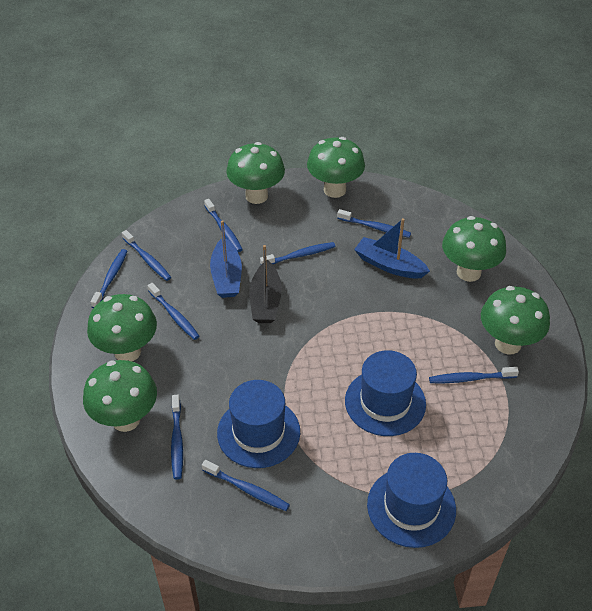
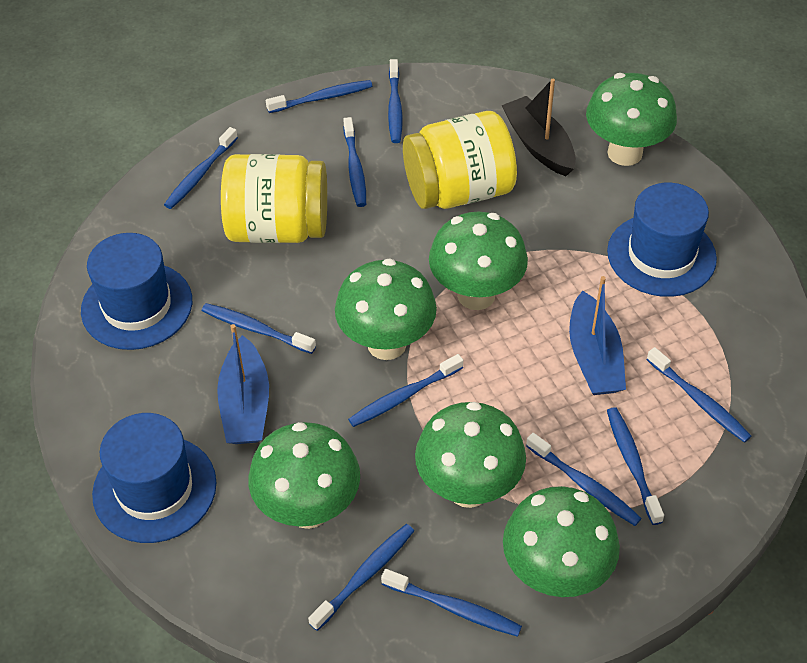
blue toothbrush: 9 -> 11
yellow jar: 0 -> 2

